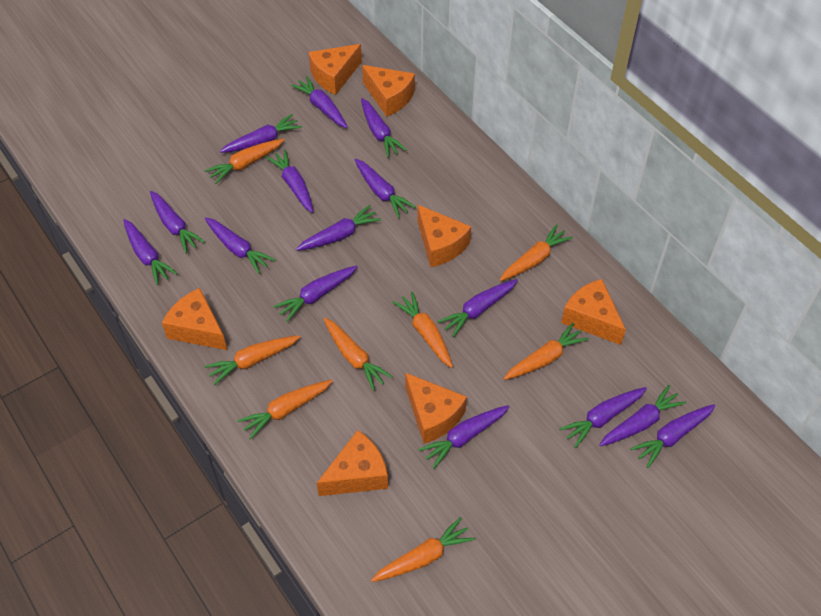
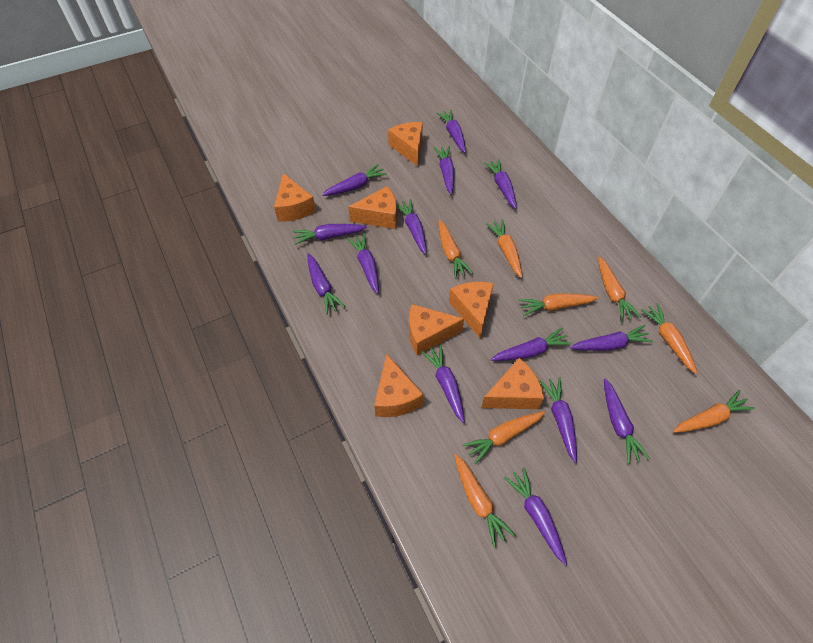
purple carrot: 15 -> 14

